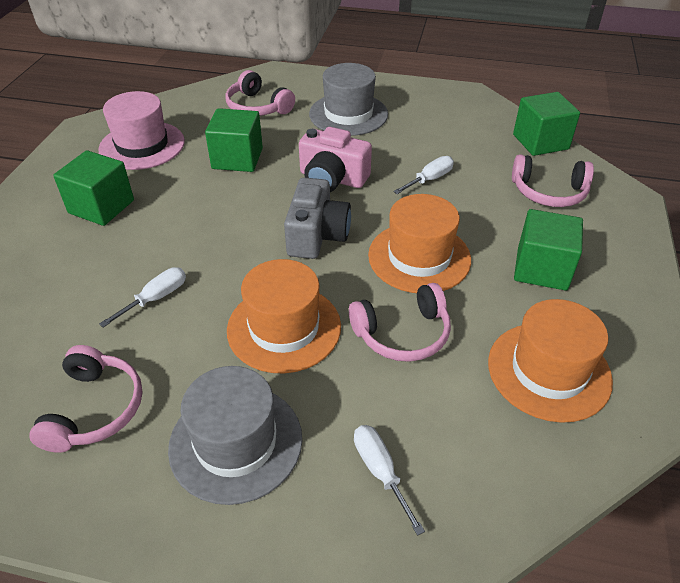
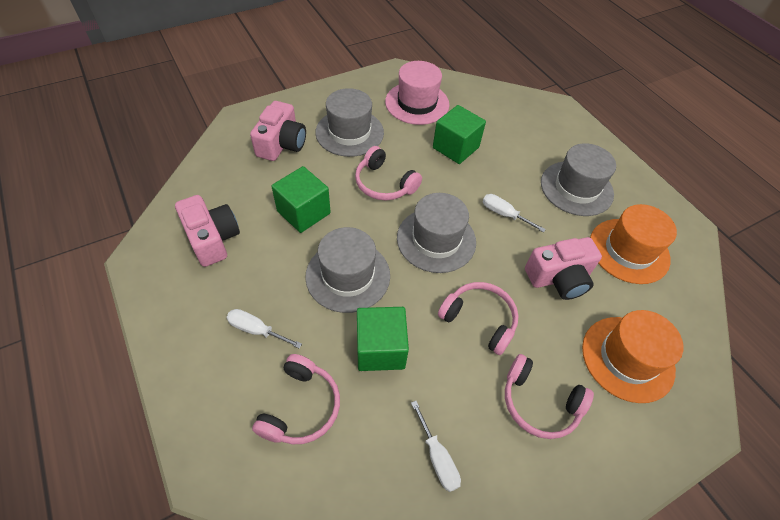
green cube: 4 -> 3
grey camera: 1 -> 0
grey hat: 2 -> 4
orange hat: 3 -> 2
pink camera: 1 -> 3

